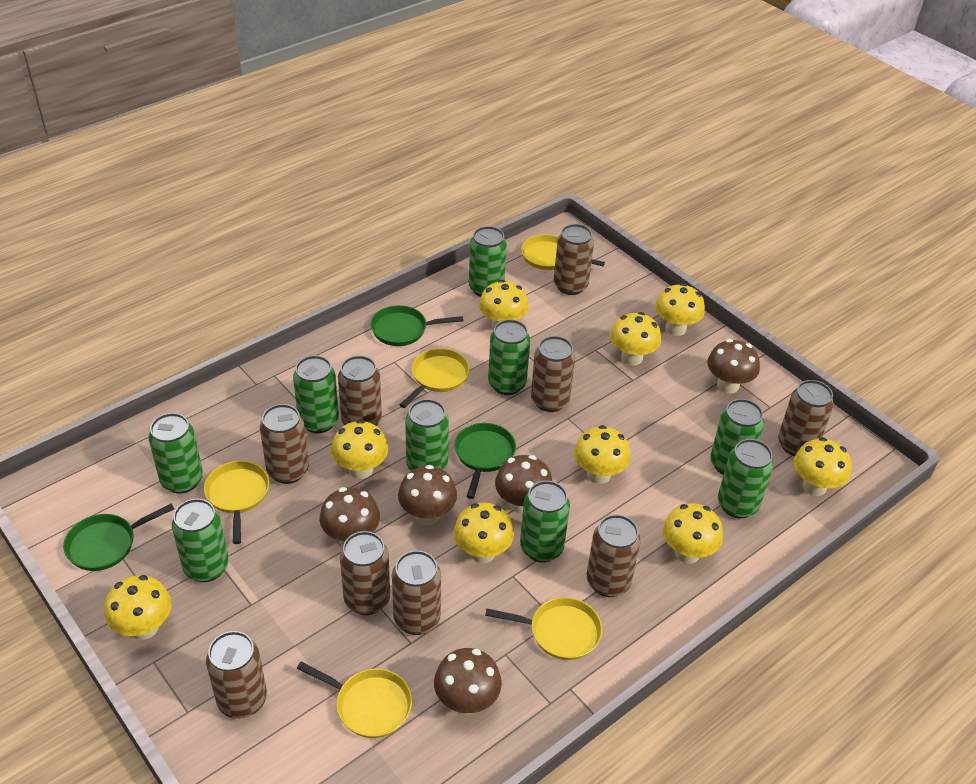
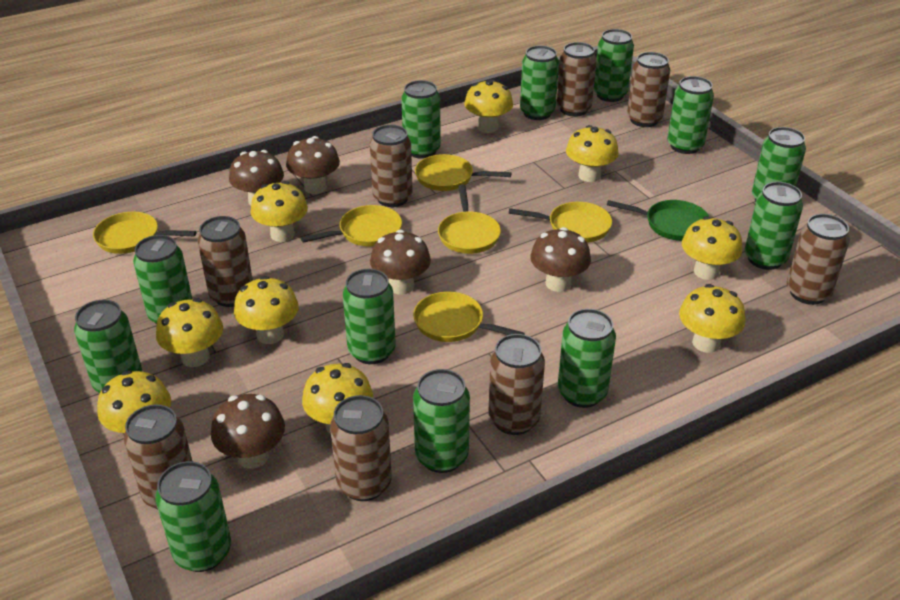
brown can: 9 -> 8
green can: 9 -> 12
green pan: 3 -> 1
yellow pan: 5 -> 6

